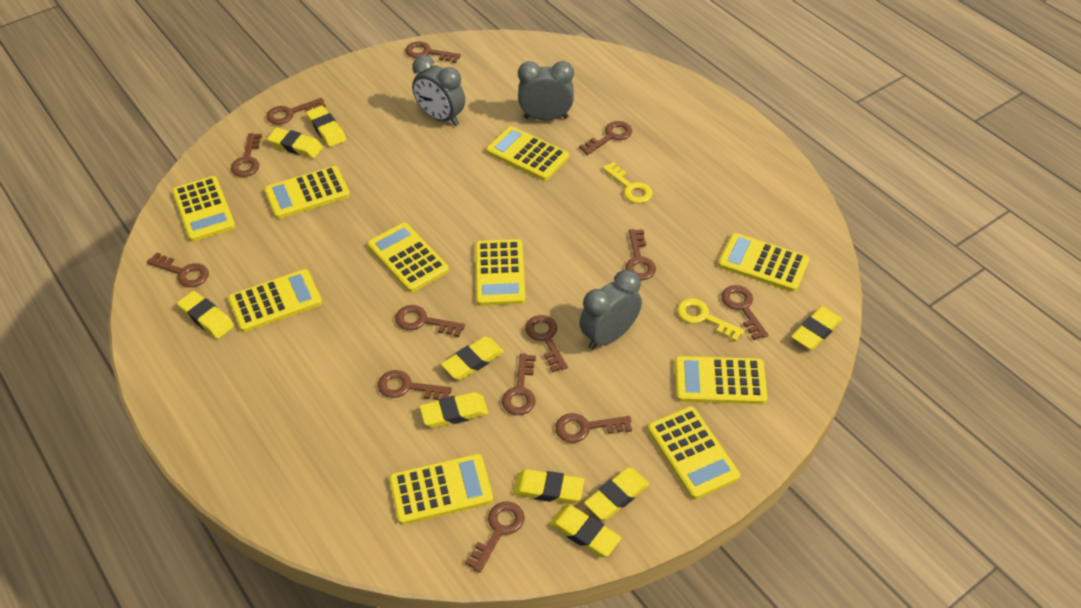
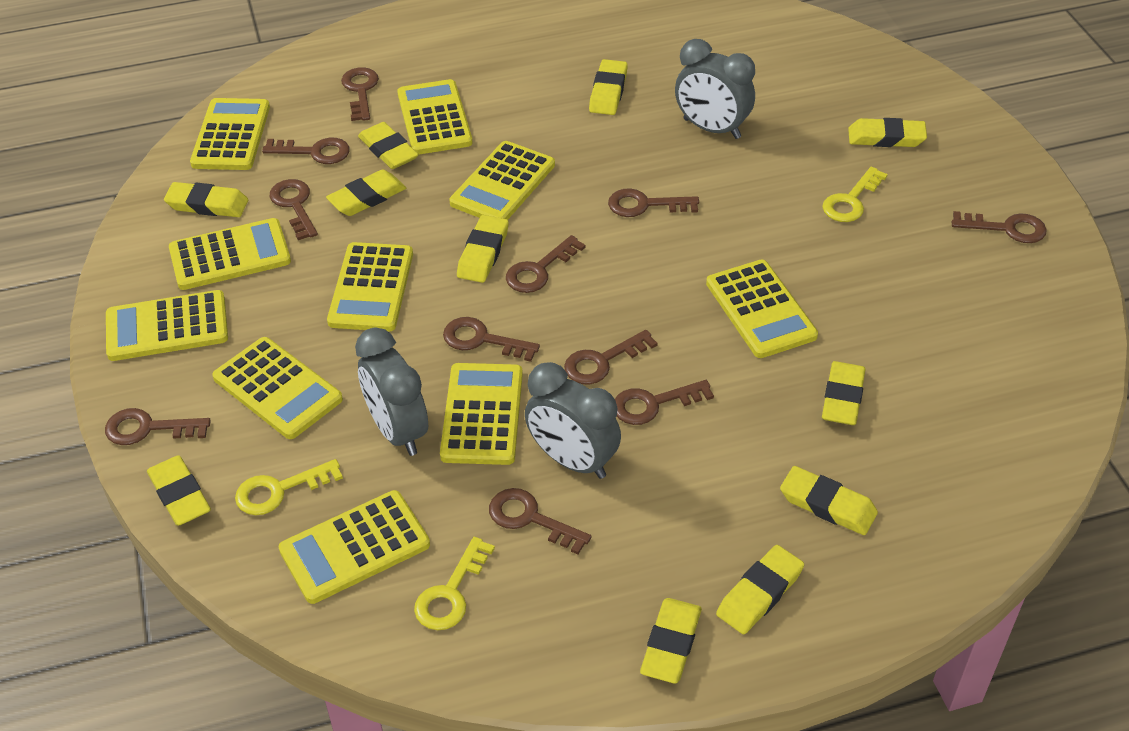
brown key: 13 -> 11
yellow eraser: 9 -> 11
yellow key: 2 -> 3

